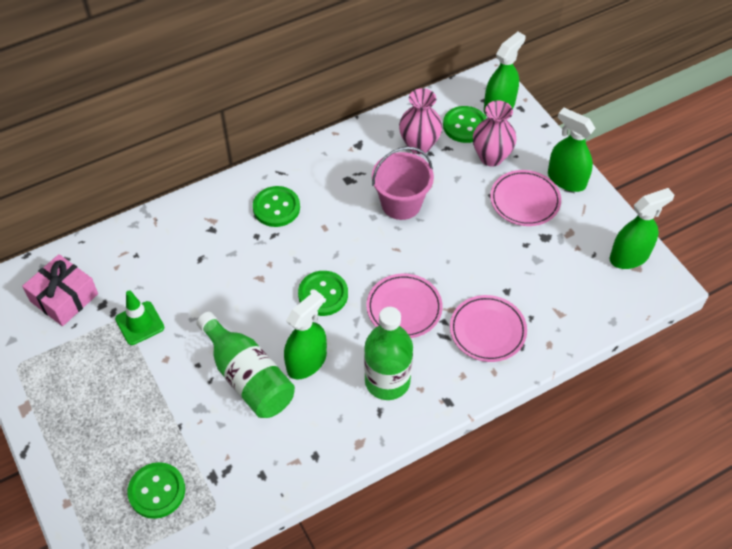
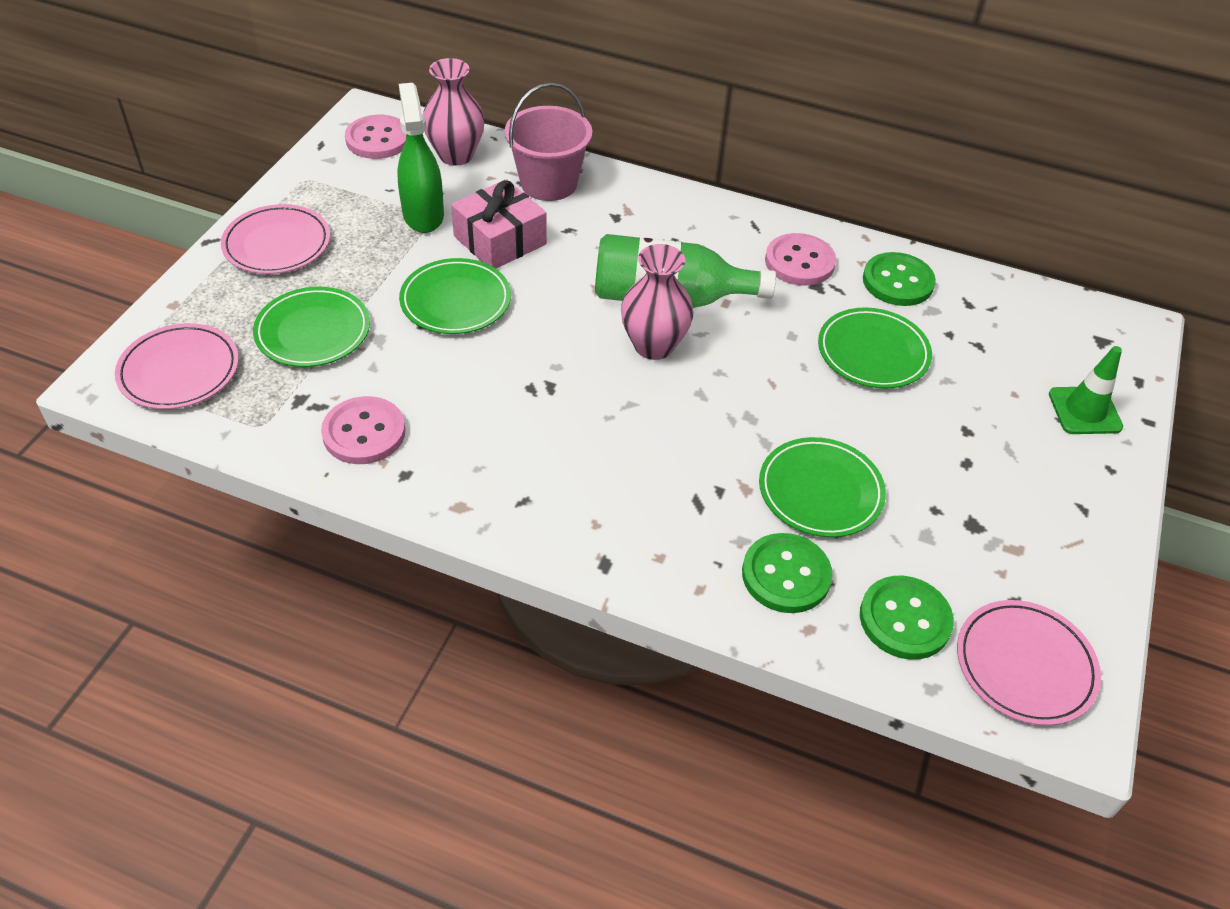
green bottle: 2 -> 1
green button: 4 -> 3
green plate: 0 -> 4
green spray bottle: 4 -> 1
pink button: 0 -> 3

